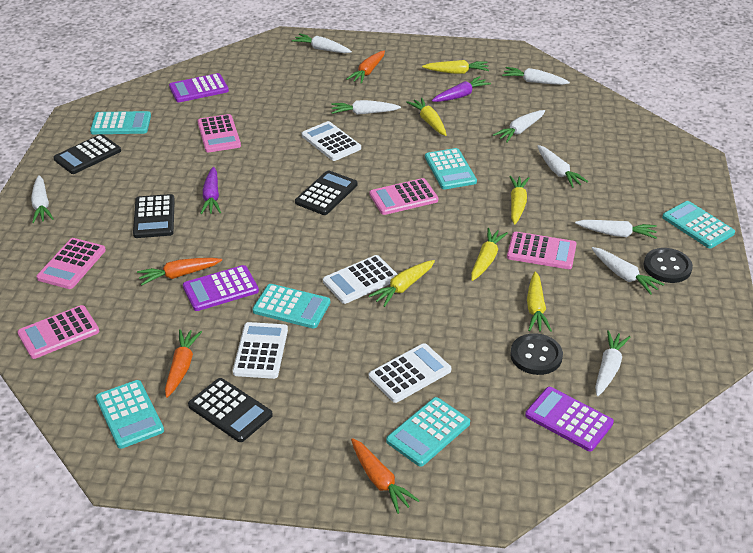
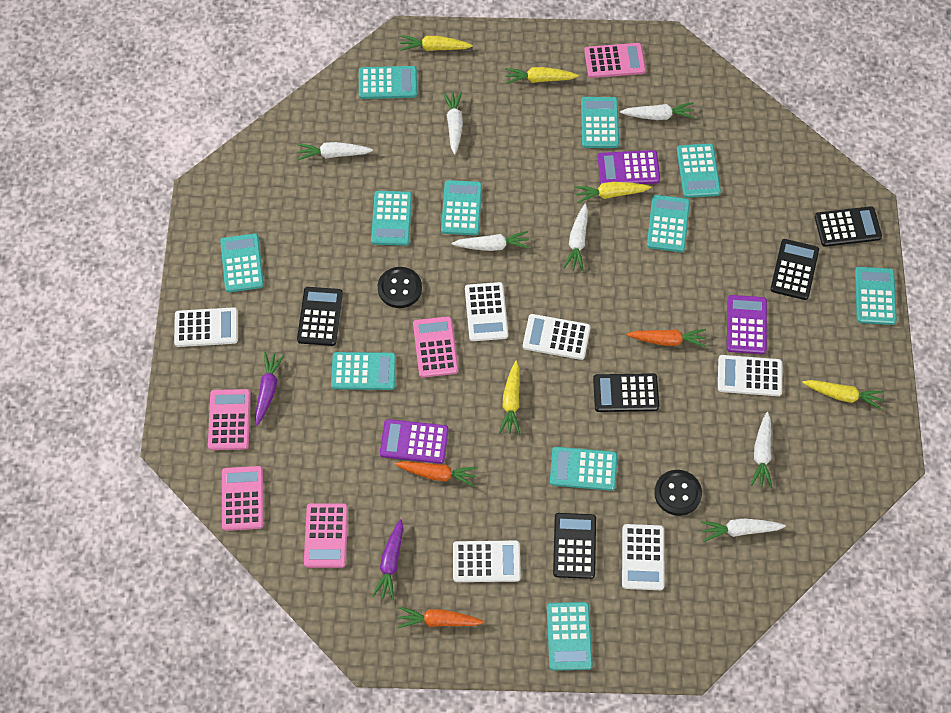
black calculator: 4 -> 5
orange carrot: 4 -> 3
turquoise calculator: 6 -> 11
white calculator: 4 -> 6
white carrot: 9 -> 7
yellow carrot: 6 -> 5

